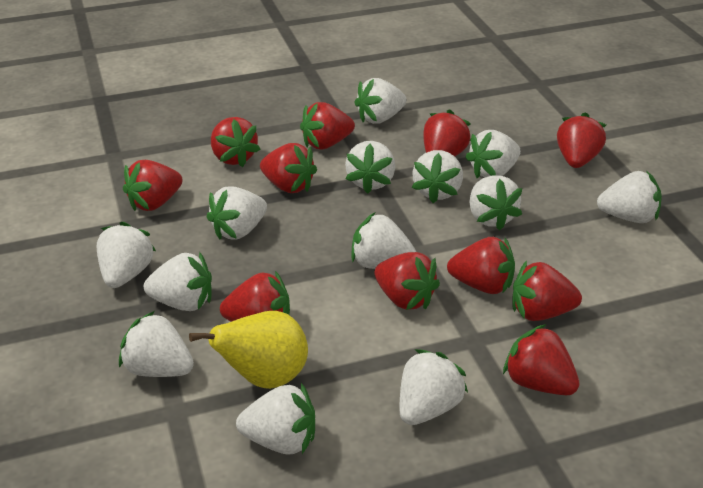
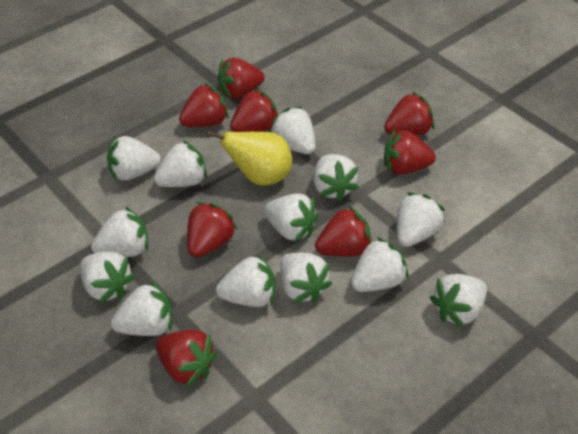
red strawberry: 11 -> 8

